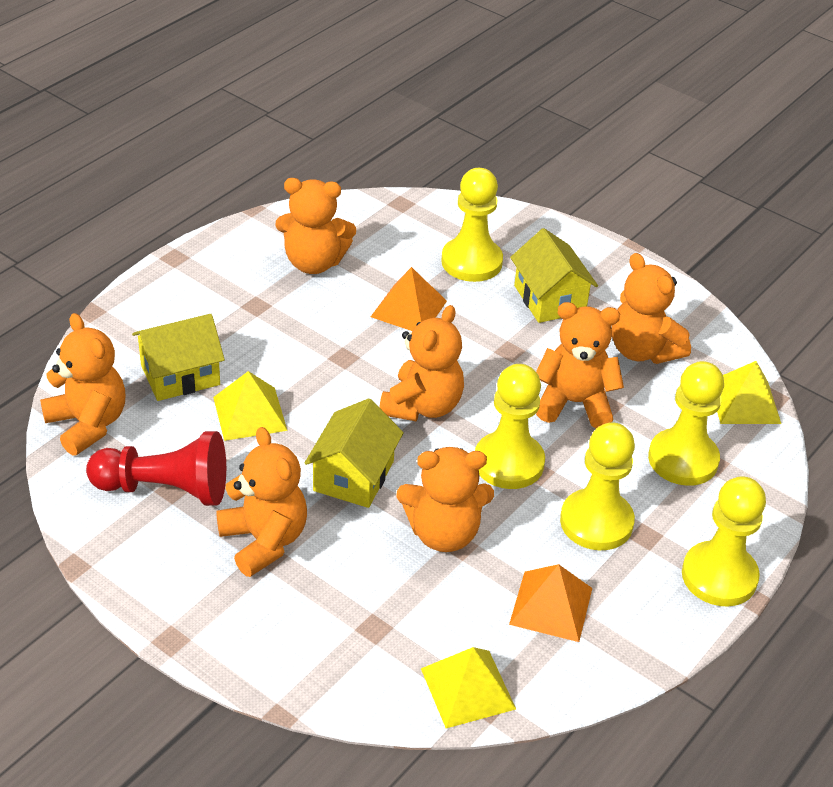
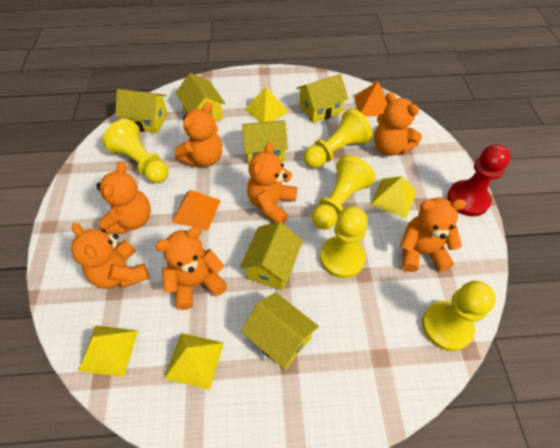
yellow house: 3 -> 6
yellow pyramid: 3 -> 4

